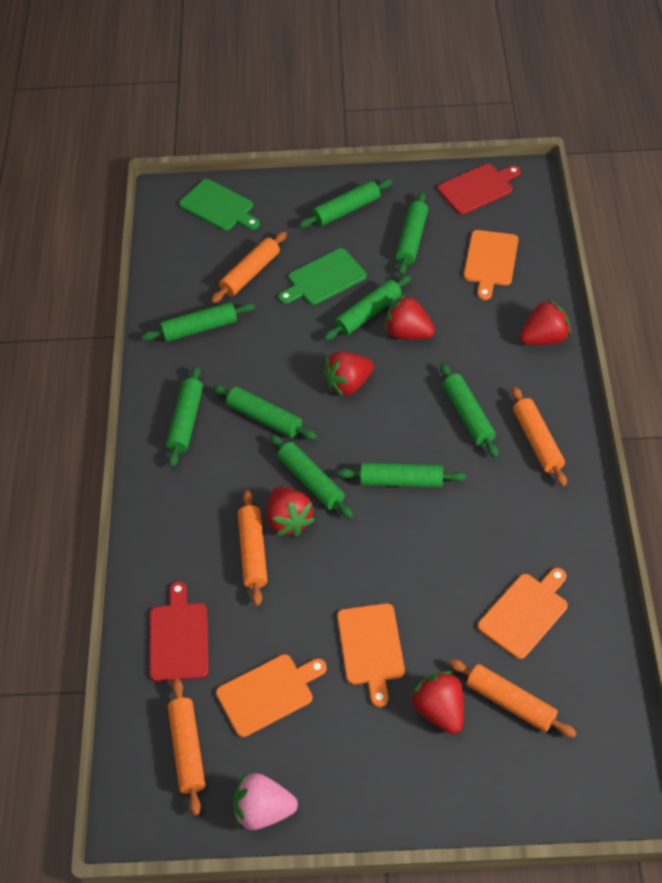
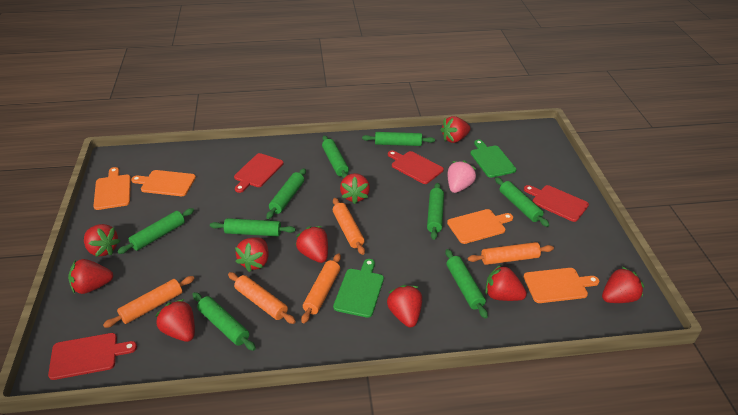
red cutting board: 2 -> 4
red strawberry: 5 -> 10

